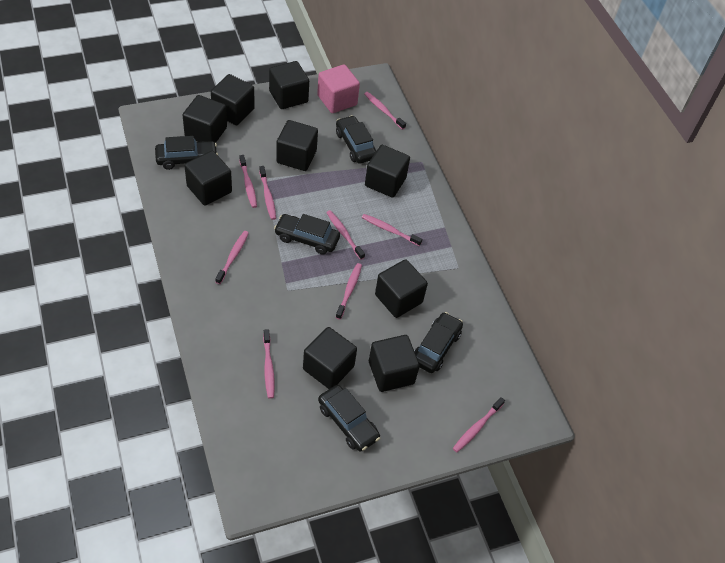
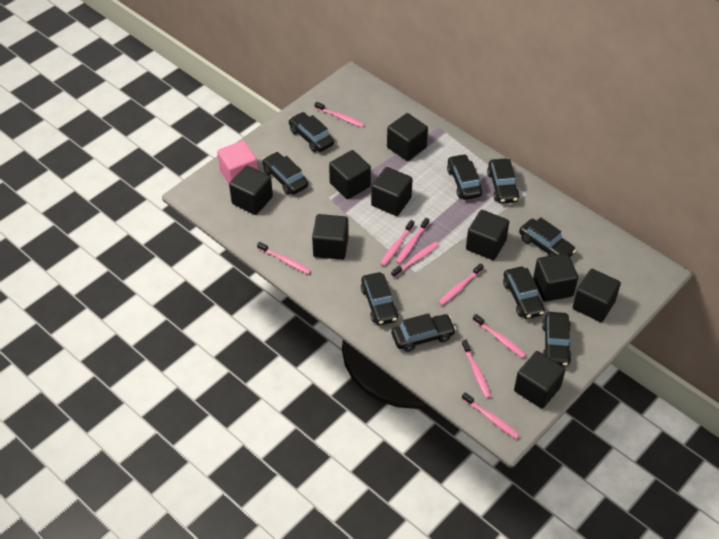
black car: 5 -> 9

